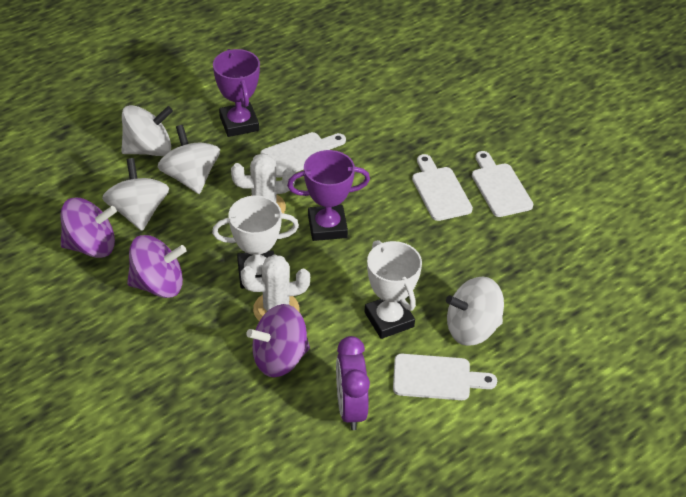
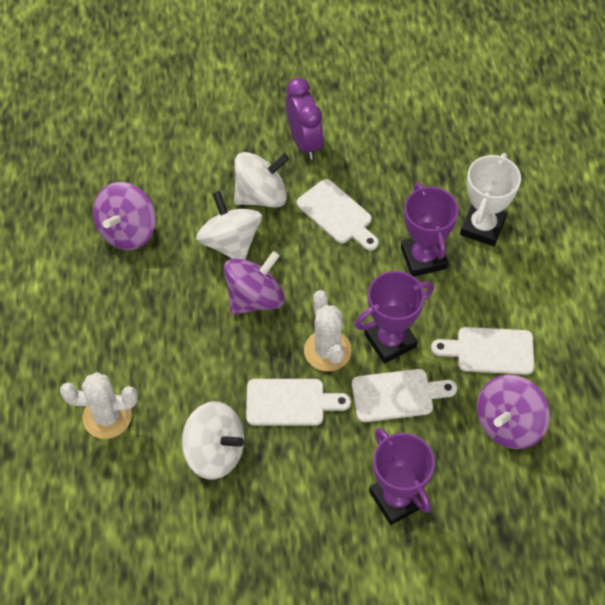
purple trophy: 2 -> 3
white spinning top: 4 -> 3
white trophy: 2 -> 1

